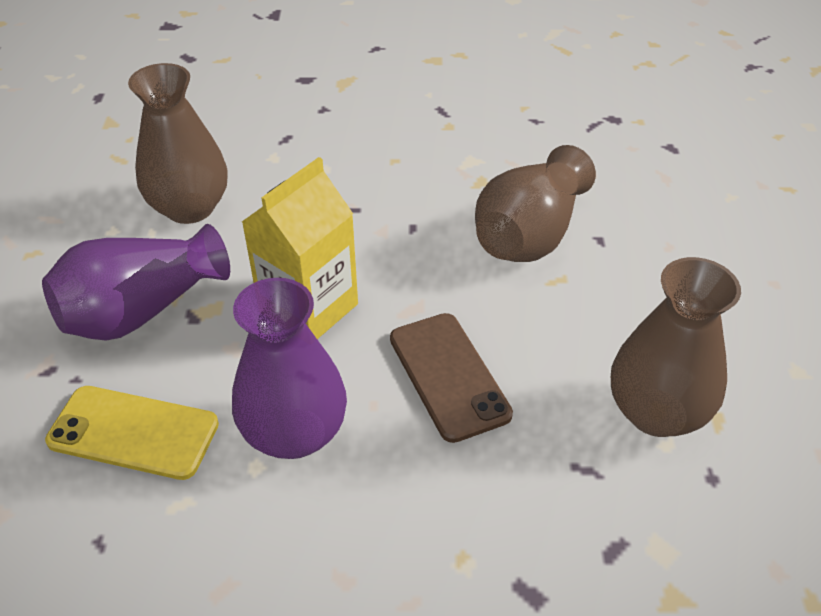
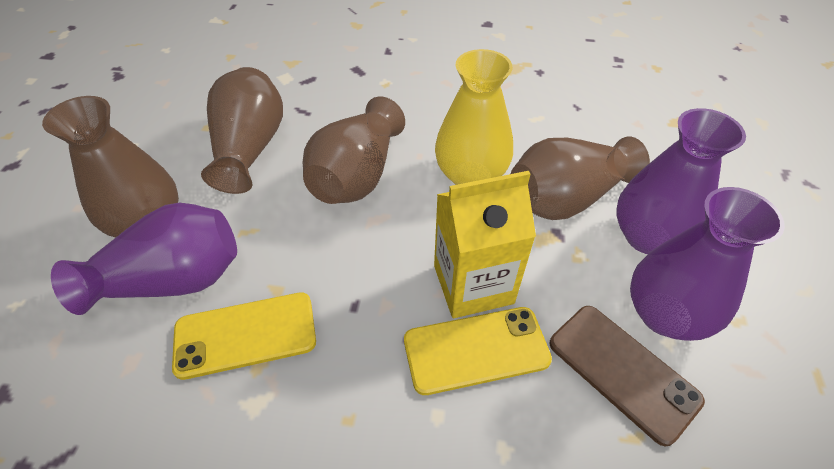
brown vase: 3 -> 4
purple vase: 2 -> 3
yellow phone: 1 -> 2
yellow vase: 0 -> 1

